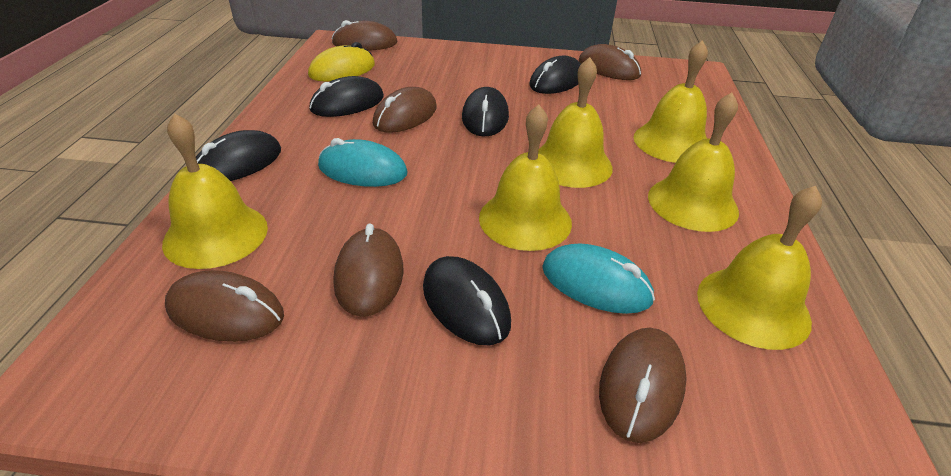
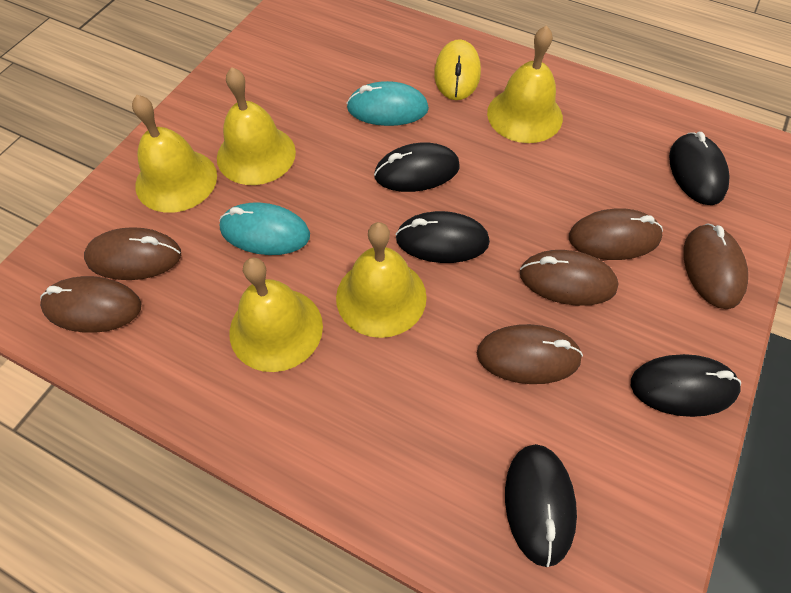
yellow bell: 6 -> 5

